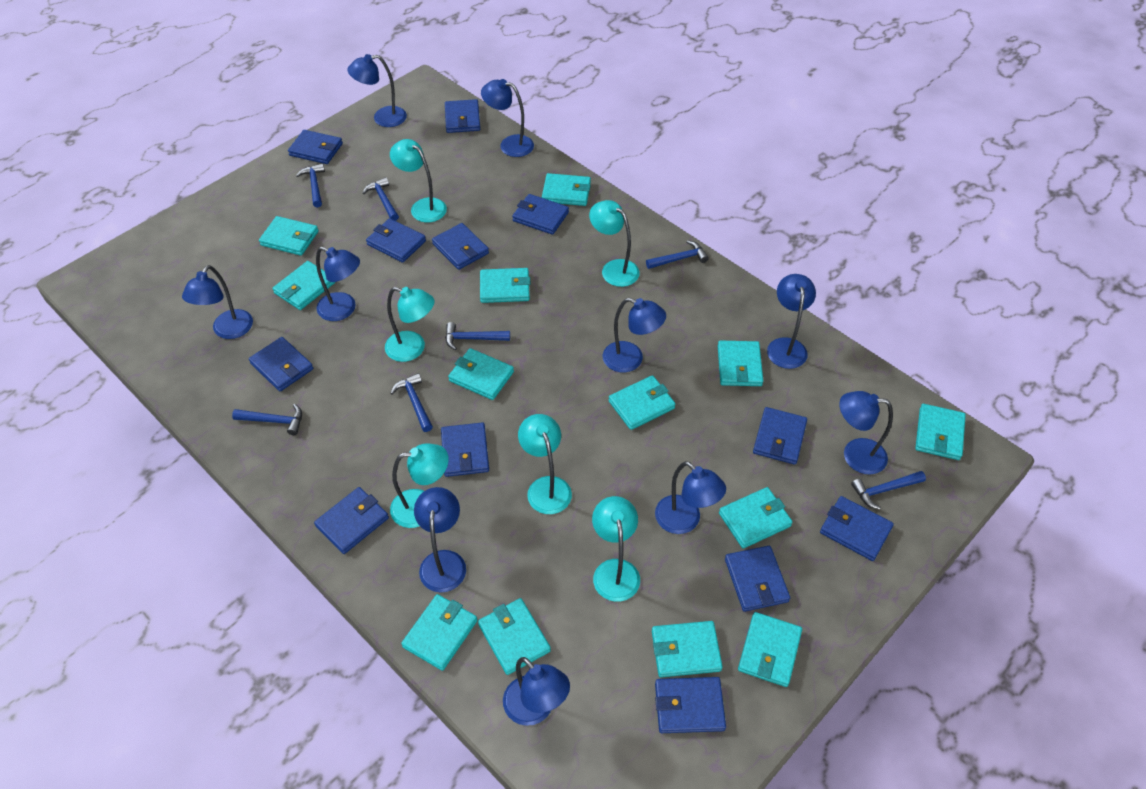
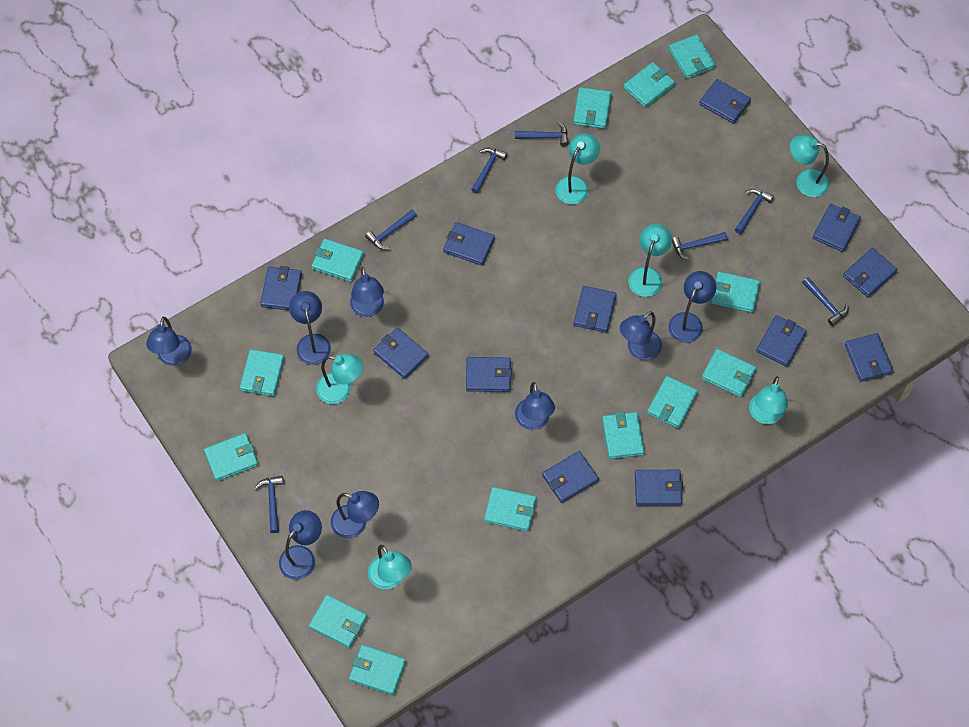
blue lamp: 10 -> 8

